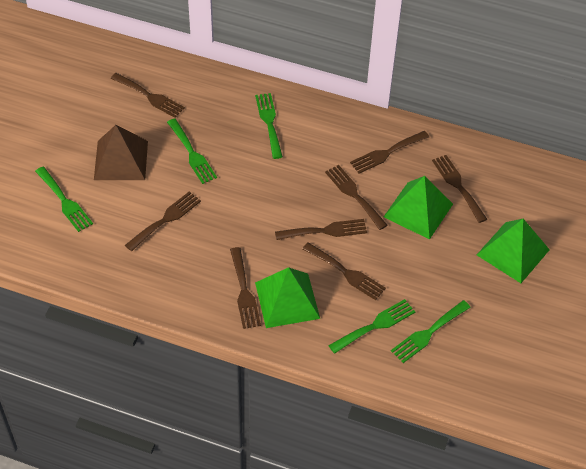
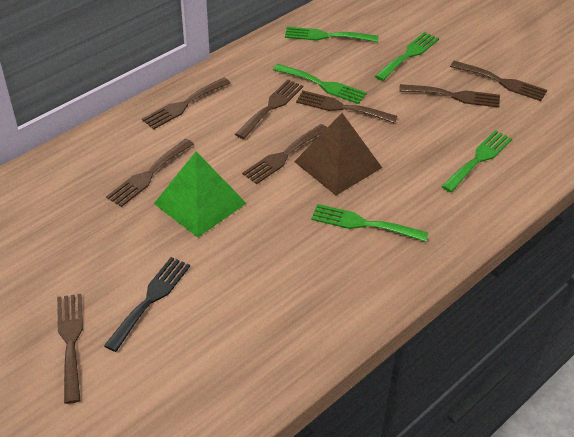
black fork: 0 -> 1
green pyramid: 3 -> 1

